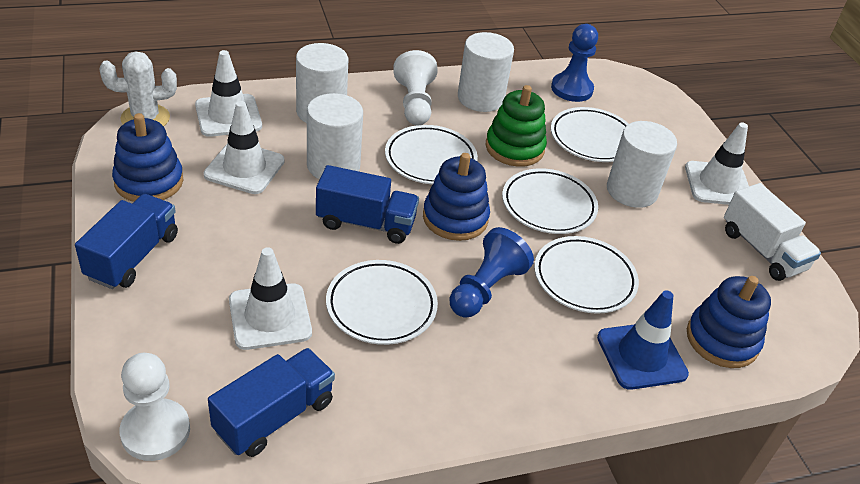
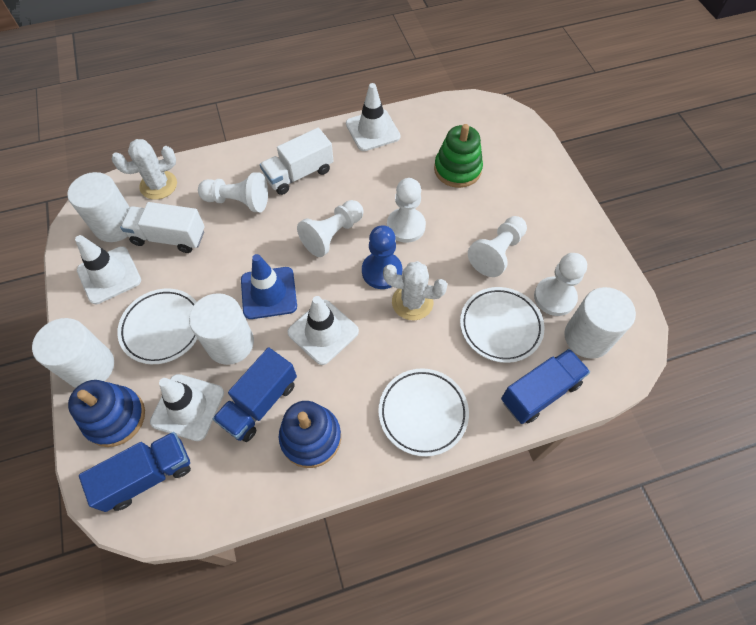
blue pawn: 2 -> 1
blue stacking toy: 3 -> 2
white cactus: 1 -> 2
white pawn: 2 -> 5
white plate: 5 -> 3
white truck: 1 -> 2

